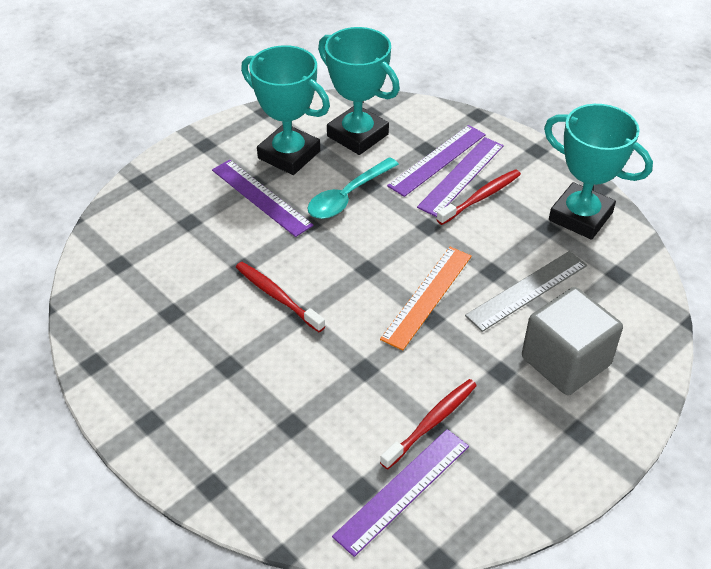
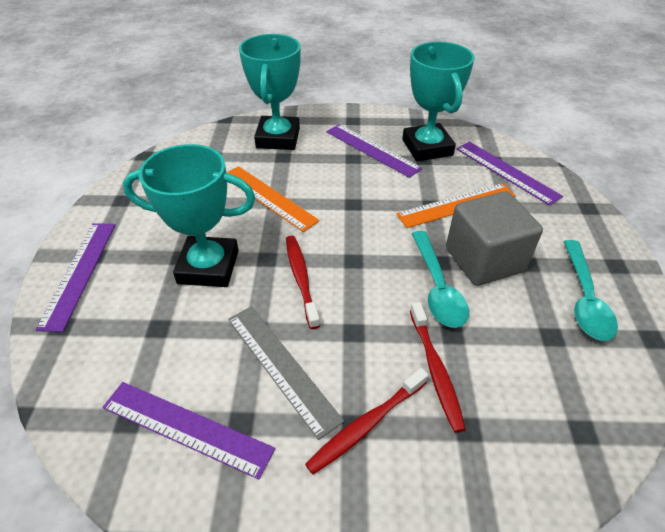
orange ruler: 1 -> 2
turquoise spoon: 1 -> 2

